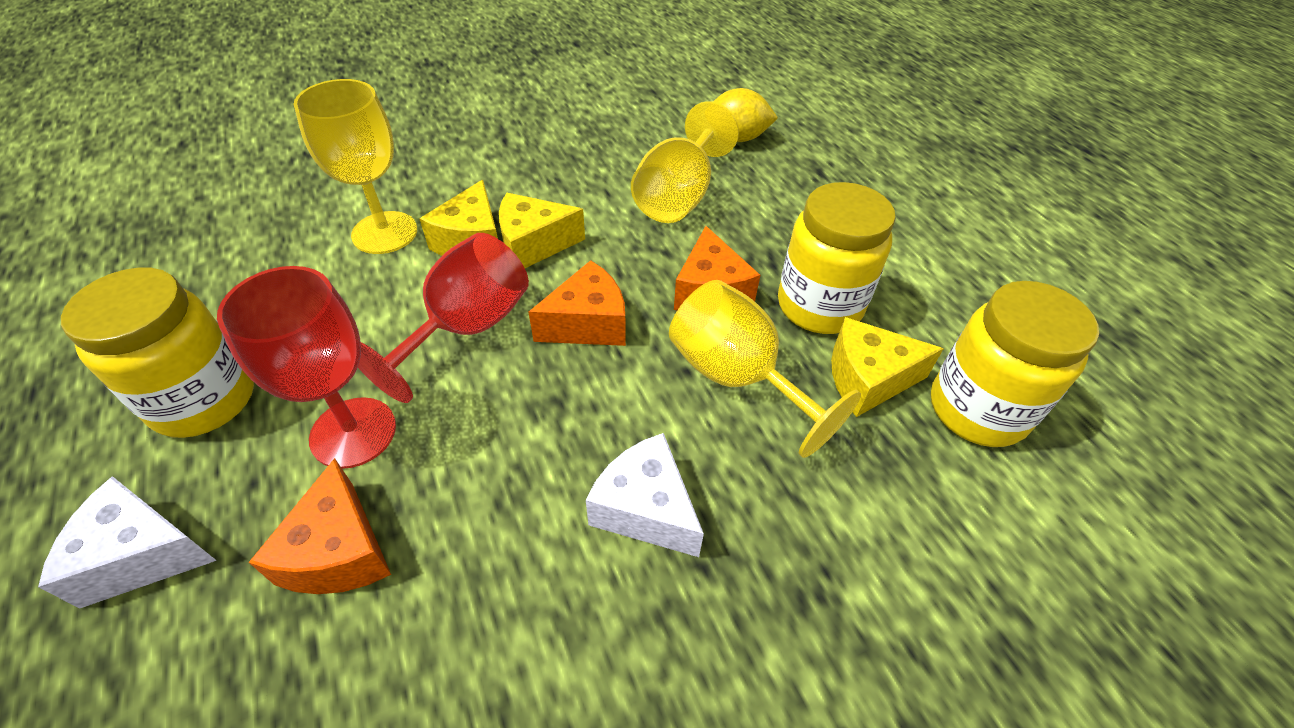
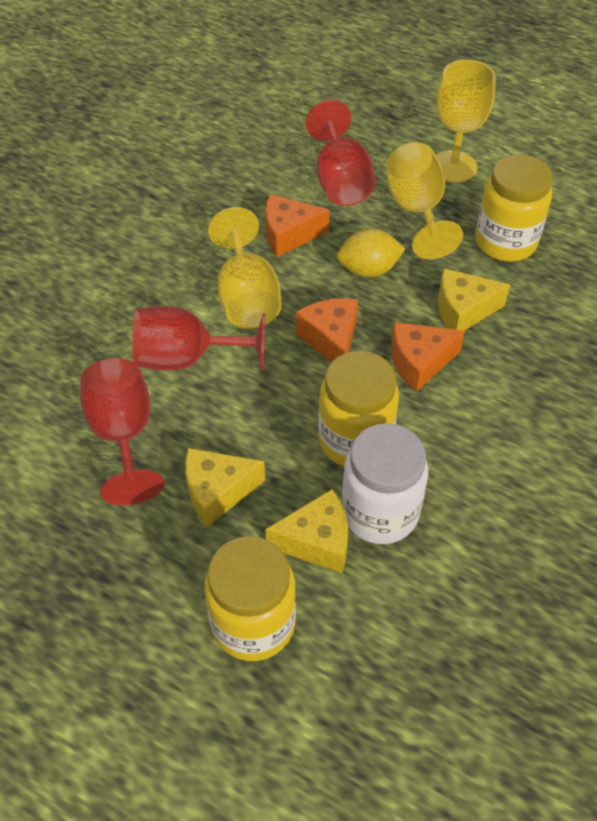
red goblet: 2 -> 3
white cheese: 2 -> 0
white jar: 0 -> 1

